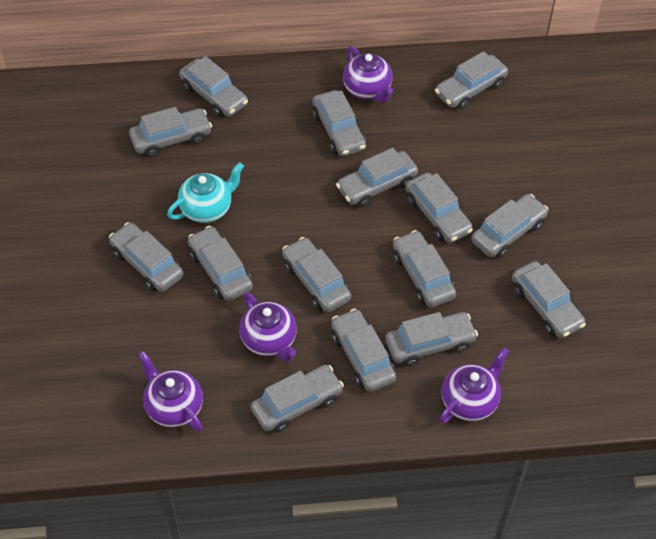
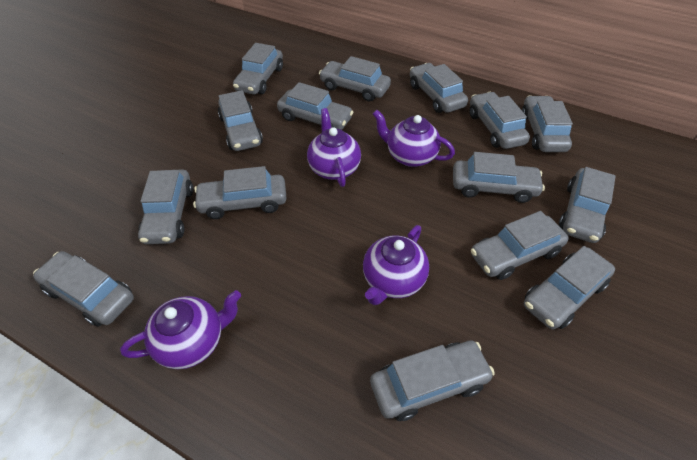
turquoise teapot: 1 -> 0

